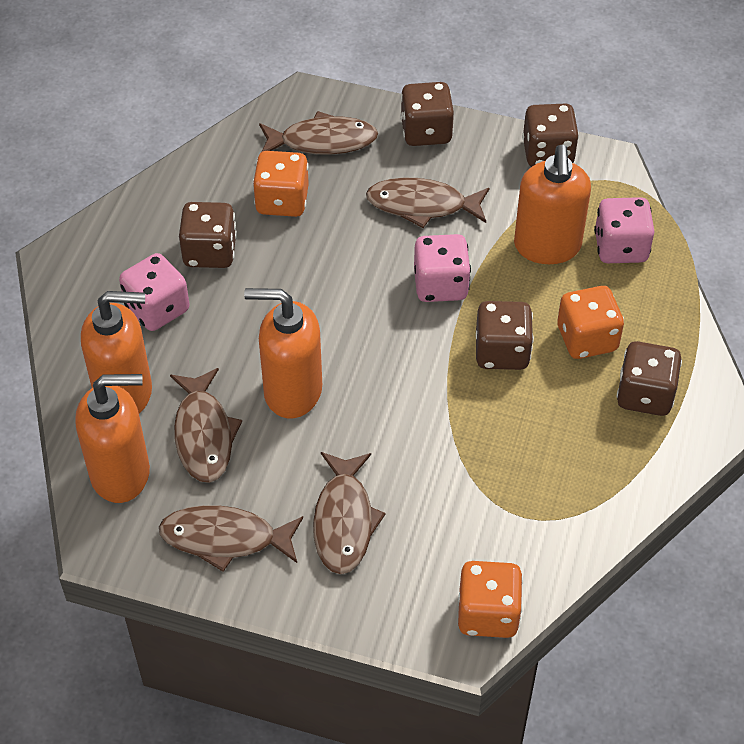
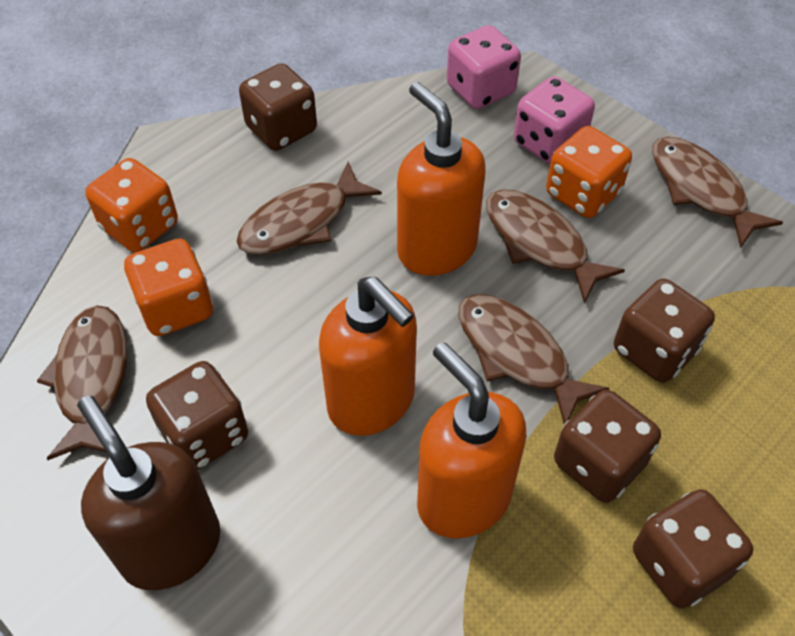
brown soap dispenser: 0 -> 1
orange soap dispenser: 4 -> 3
pink dice: 3 -> 2

